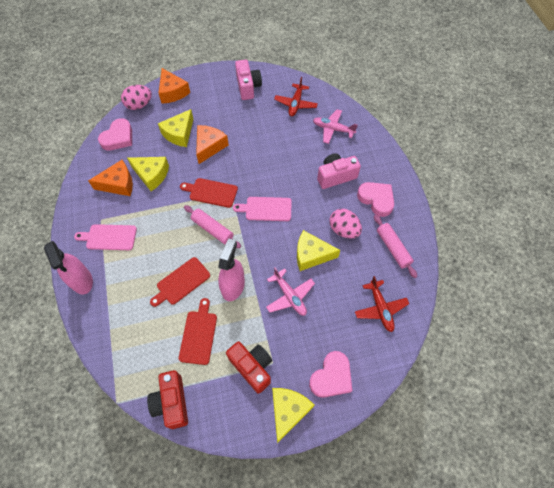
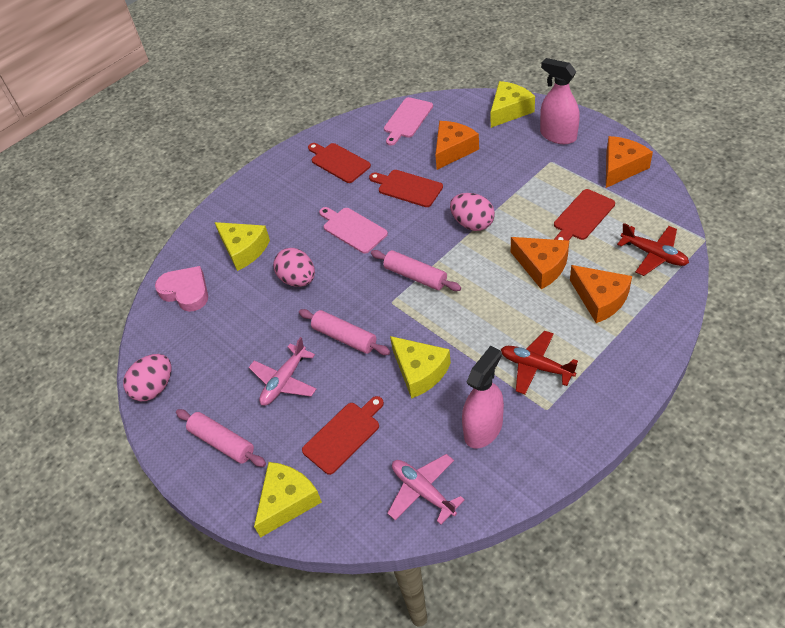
orange cheese: 3 -> 4
pink camera: 2 -> 0
pink egg: 2 -> 3
pink heart: 3 -> 1
pink rolling pin: 2 -> 3
red camera: 2 -> 0
red cutting board: 3 -> 4

